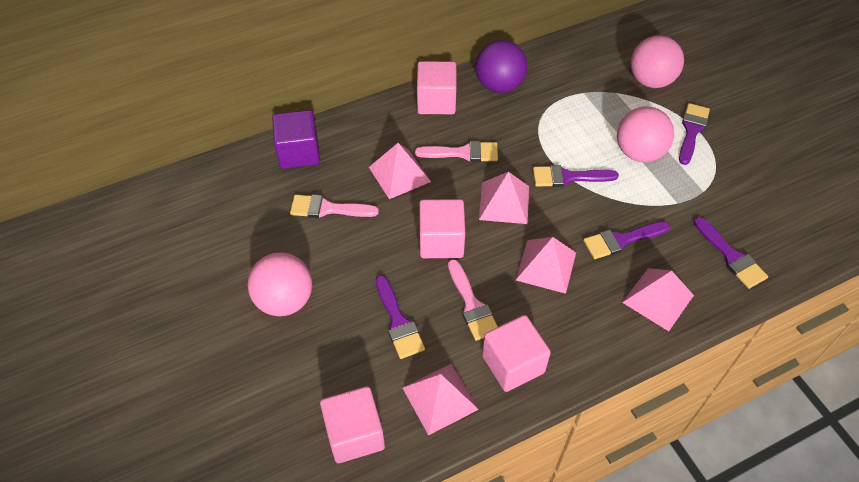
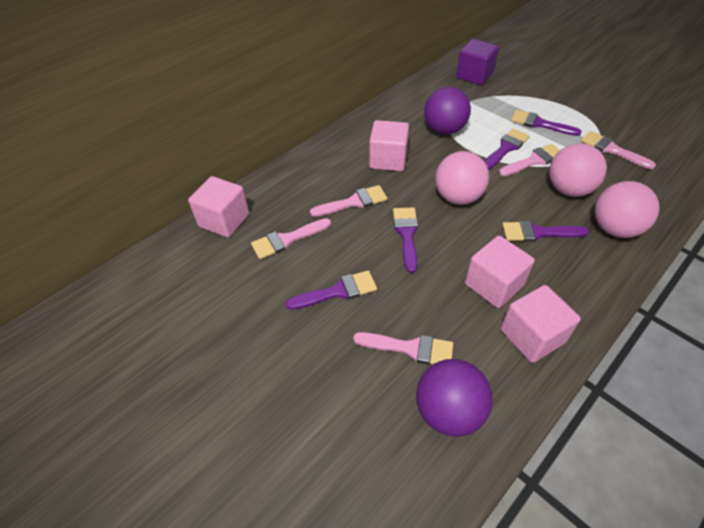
pink brush: 3 -> 5
pink pyramid: 5 -> 0
purple ball: 1 -> 2

